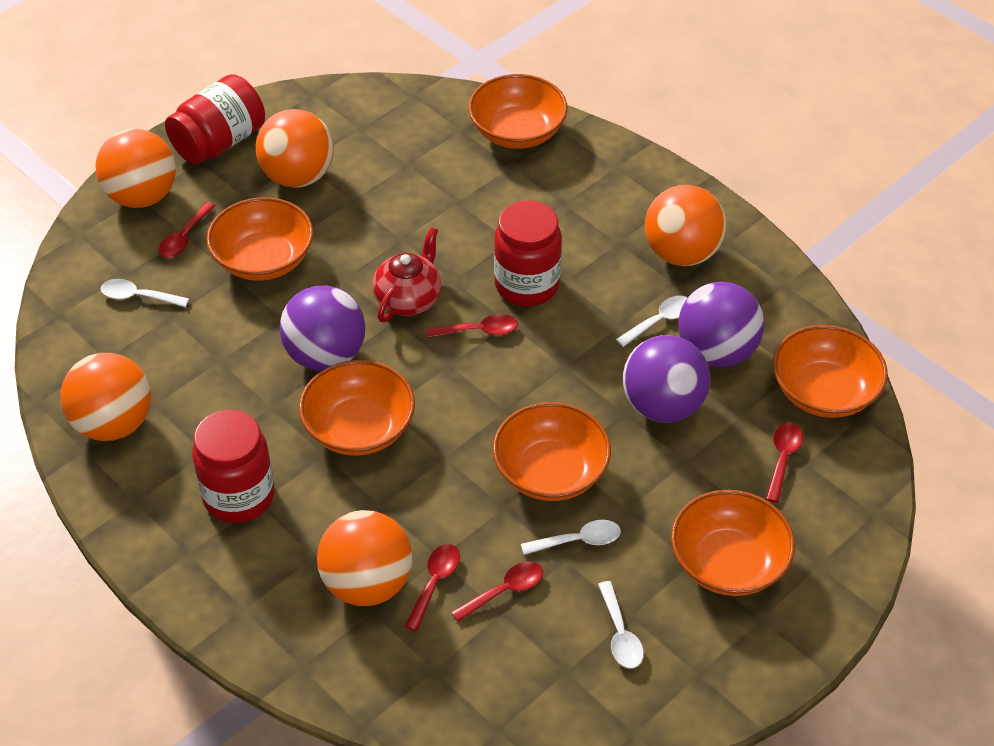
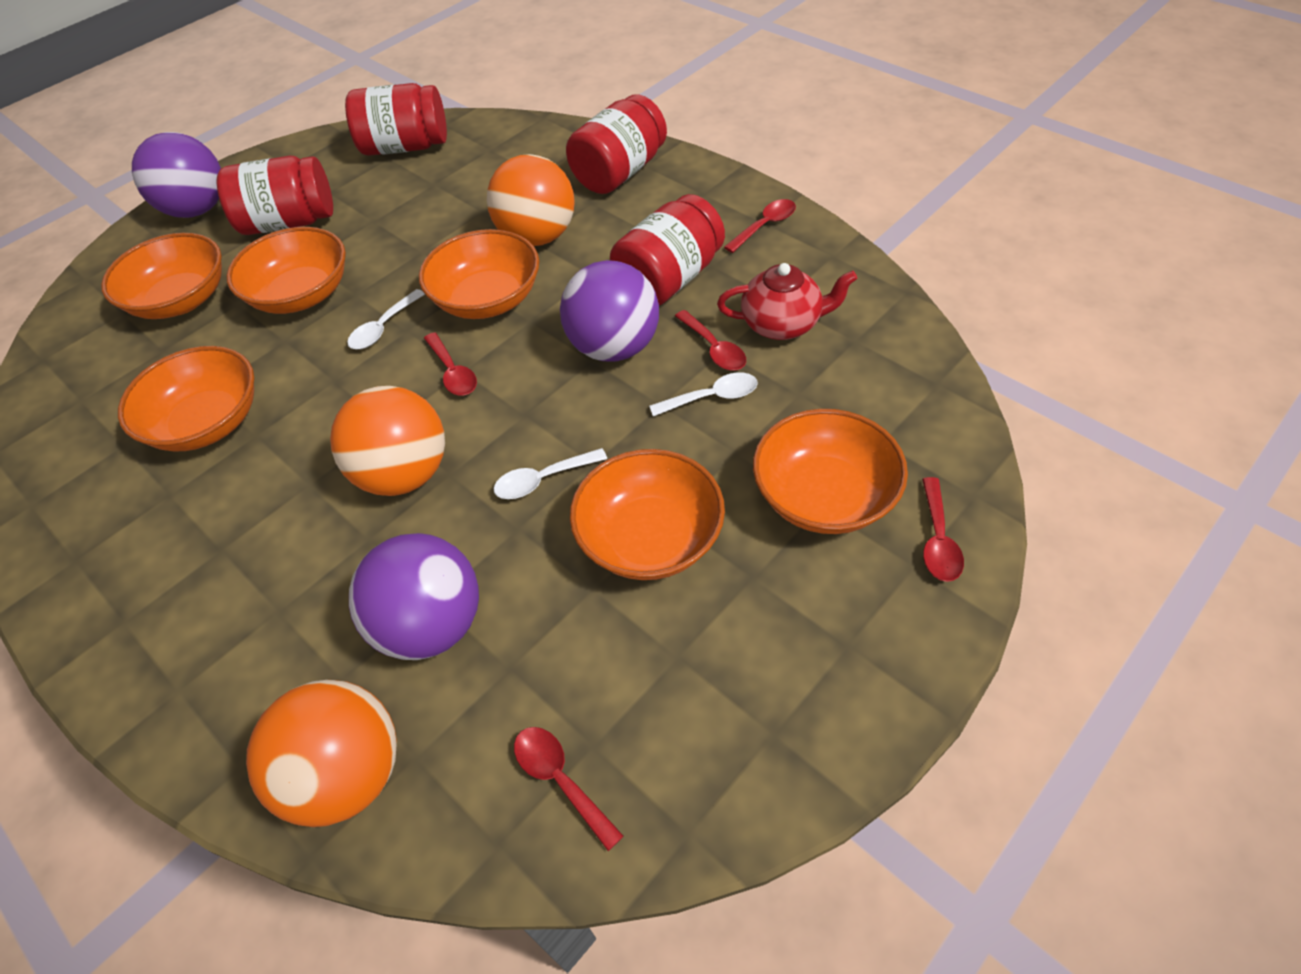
orange ball: 5 -> 3
red jar: 3 -> 4
white spoon: 4 -> 3

